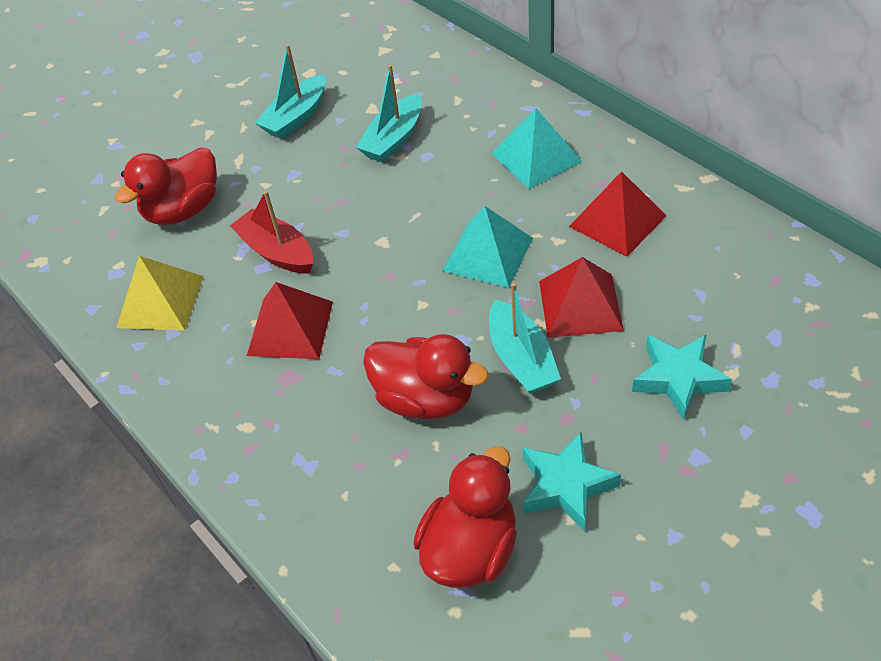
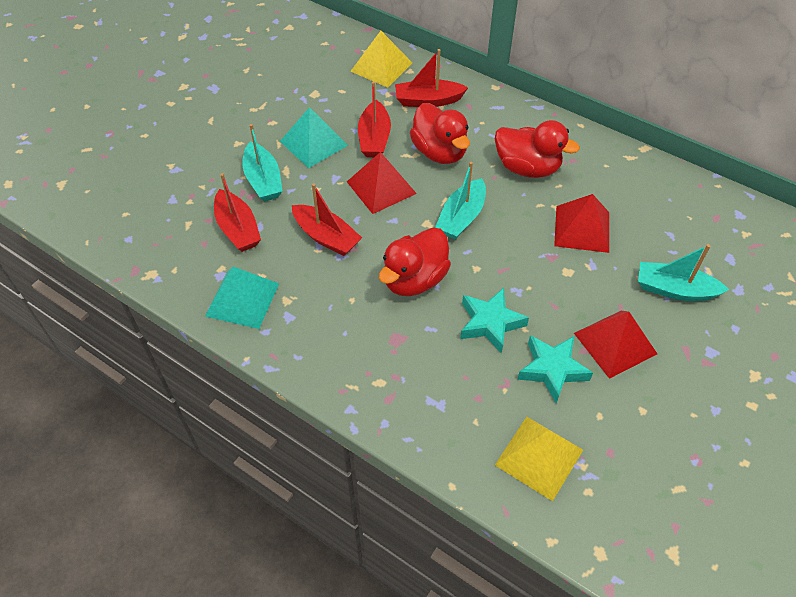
red boat: 1 -> 4
yellow pyramid: 1 -> 2

